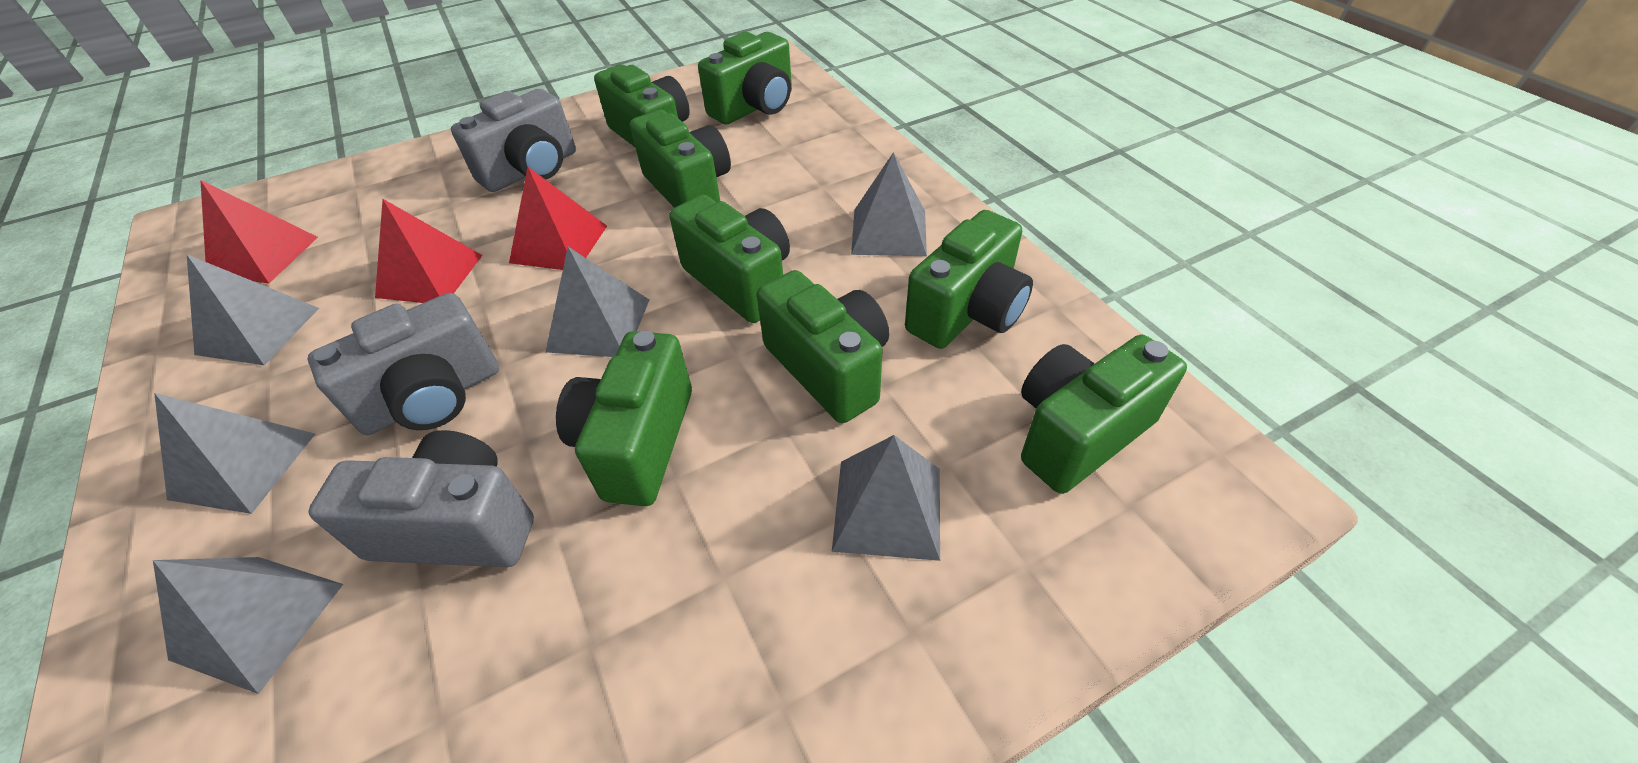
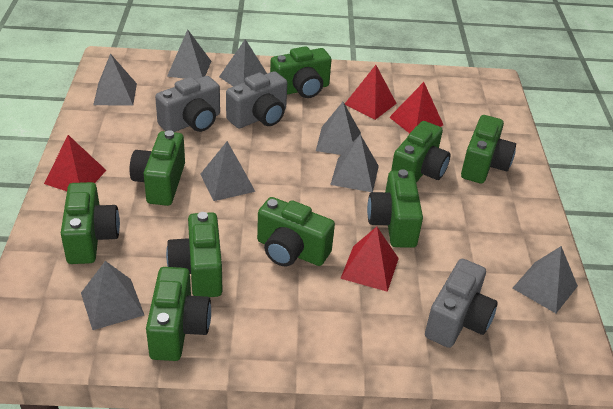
green camera: 8 -> 9
grey pyramid: 6 -> 8
red pyramid: 3 -> 4

